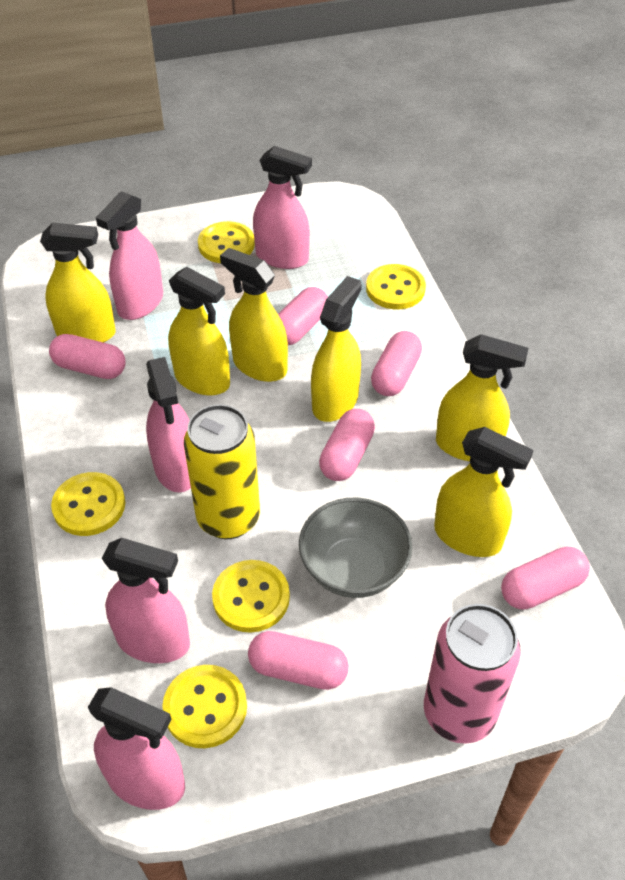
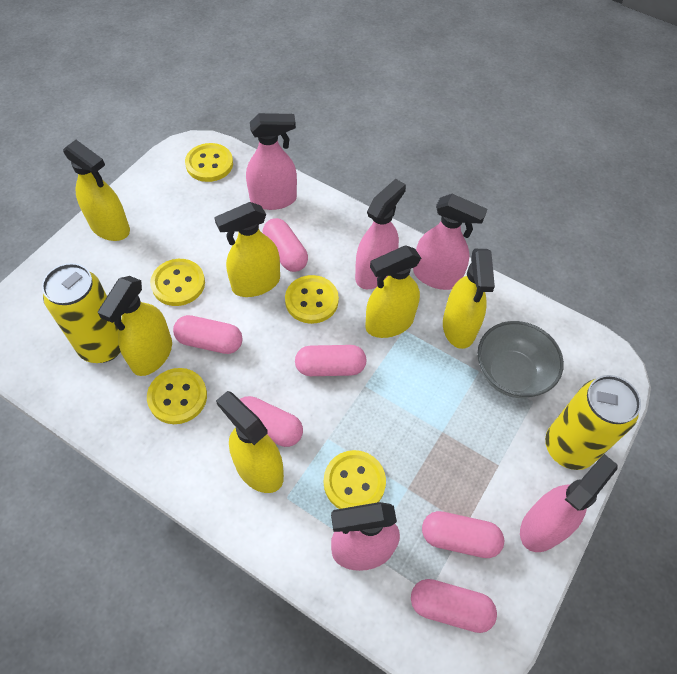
pink can: 1 -> 0
yellow can: 1 -> 2

